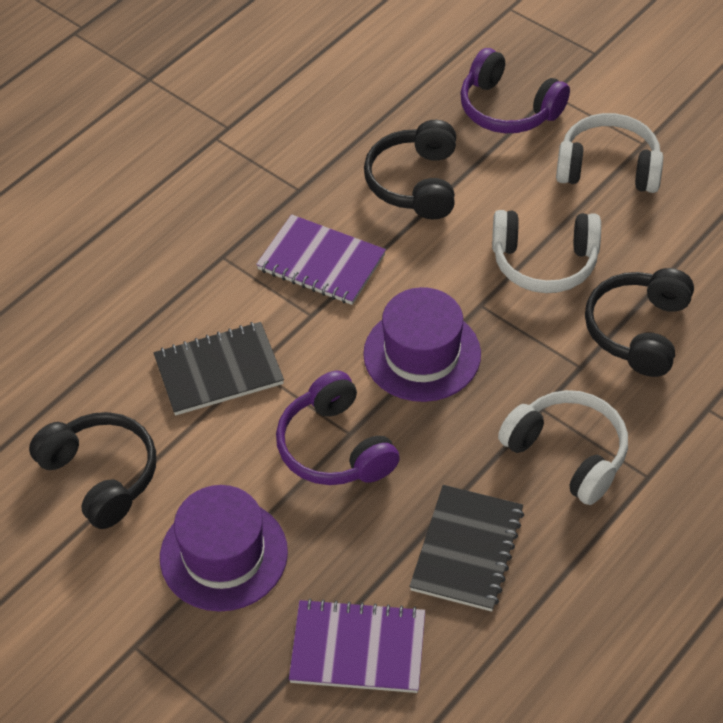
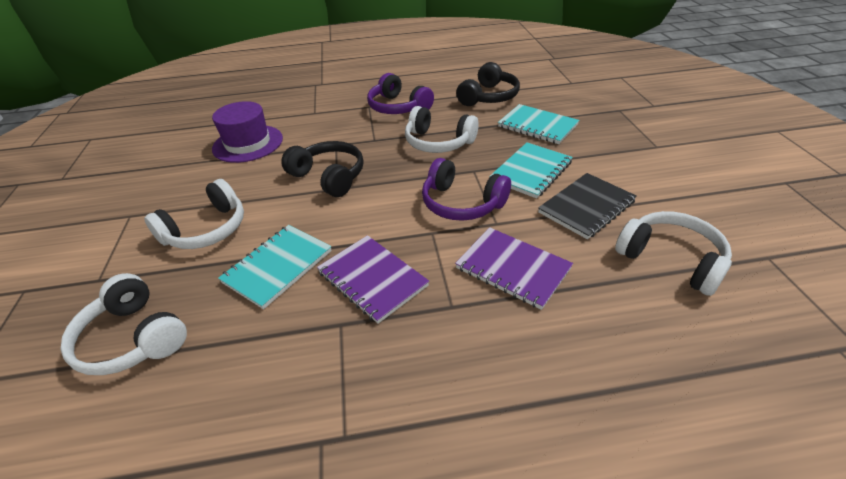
black headphones: 3 -> 2
black notebook: 2 -> 1
purple hat: 2 -> 1
turquoise notebook: 0 -> 3
white headphones: 3 -> 4

